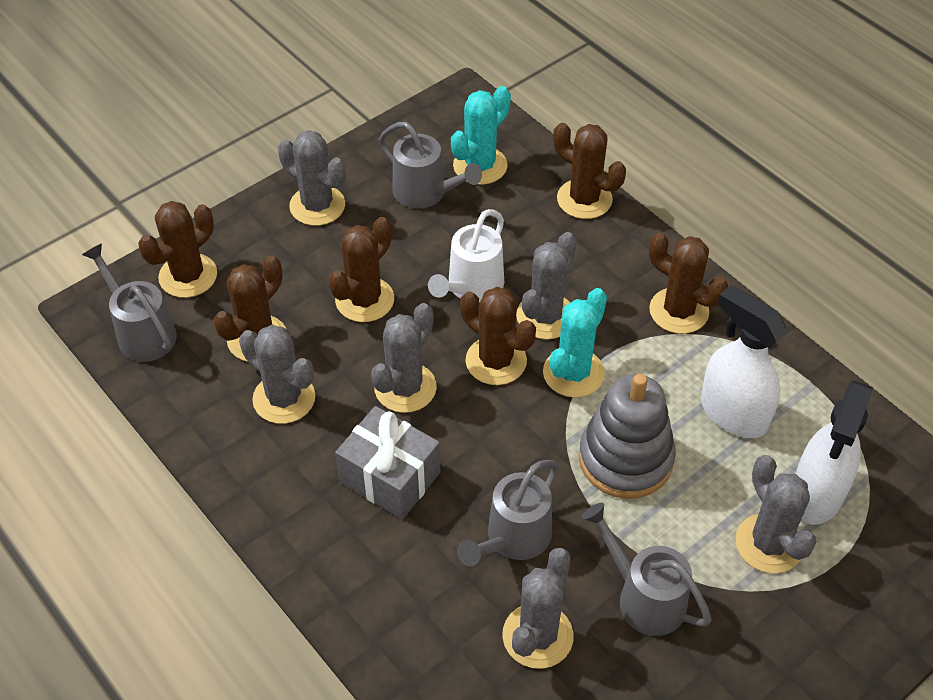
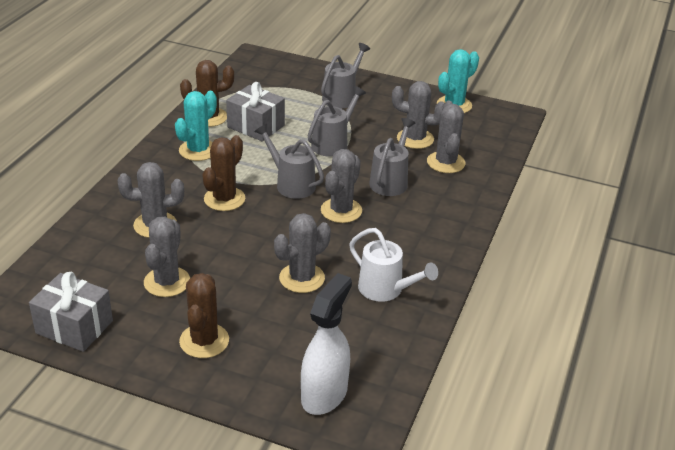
brown cactus: 6 -> 3
grey gift: 1 -> 2
grey stacking toy: 1 -> 0
white spray bottle: 2 -> 1

